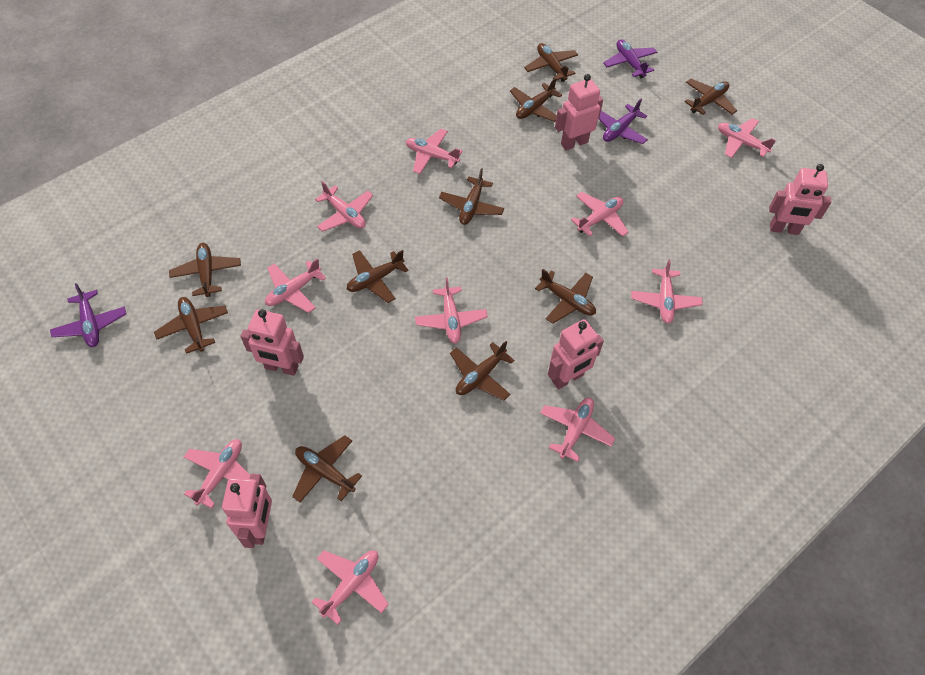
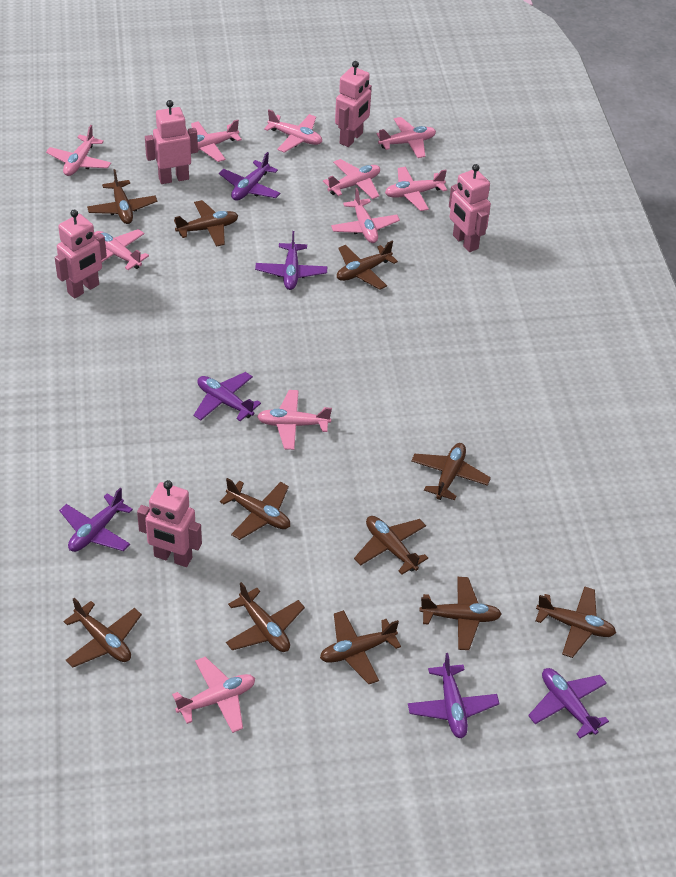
brown plane: 10 -> 11
purple plane: 3 -> 6

